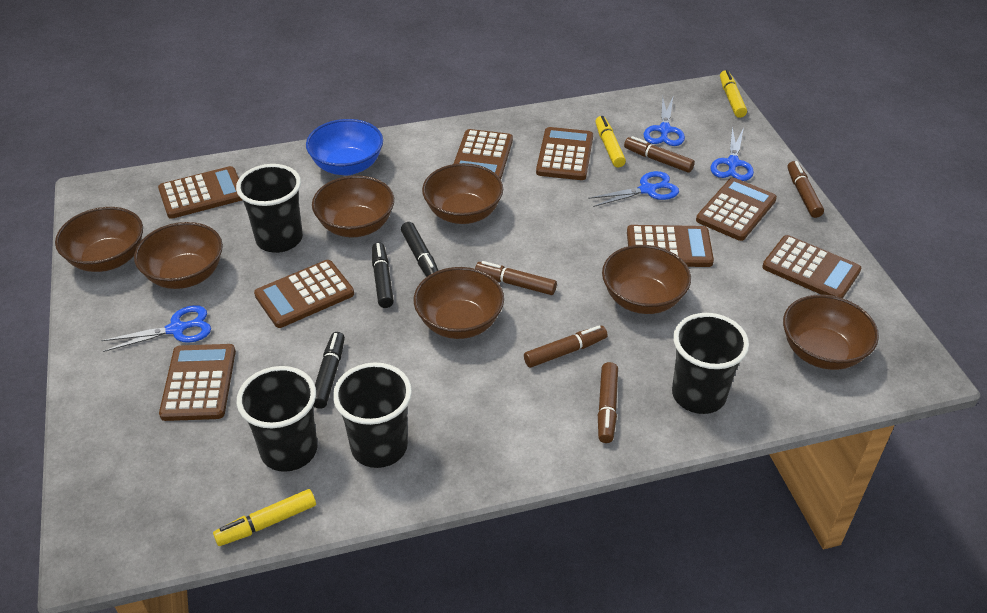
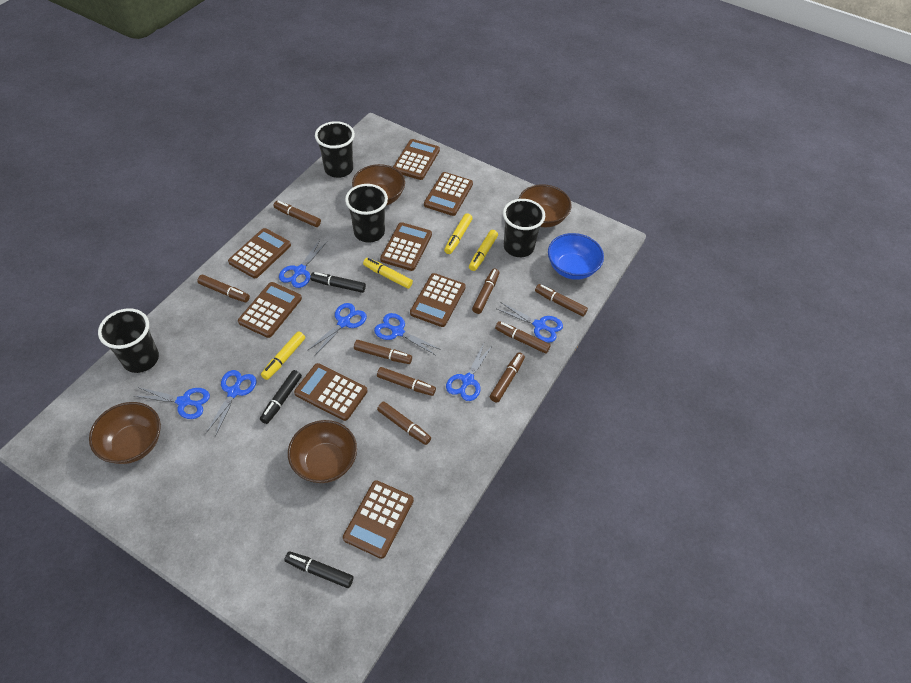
blue scissors: 4 -> 7
brown bowl: 7 -> 4
brown marker: 5 -> 9
yellow marker: 3 -> 4

